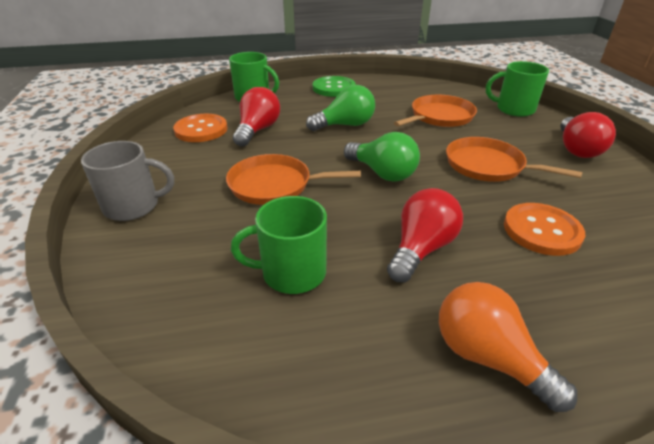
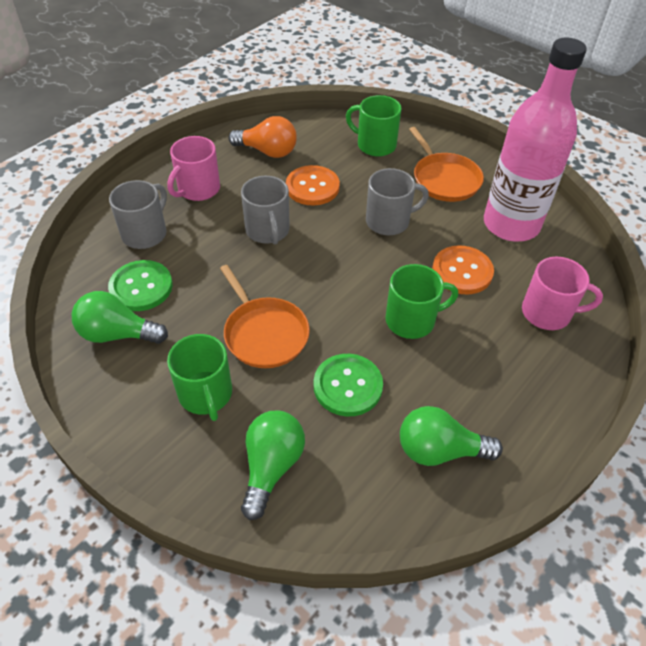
green button: 1 -> 2
green light bulb: 2 -> 3
grey mug: 1 -> 3
orange pan: 3 -> 2
pink bottle: 0 -> 1
pink mug: 0 -> 2
red light bulb: 3 -> 0

